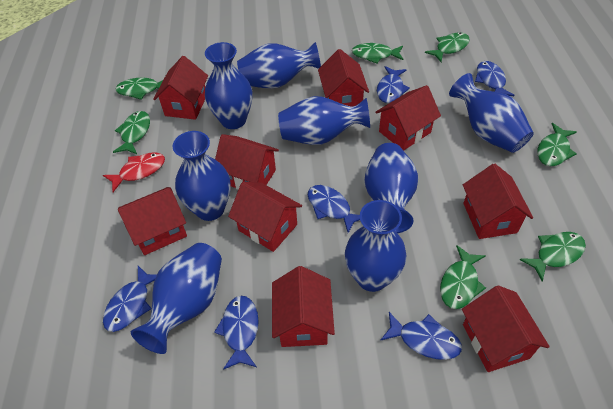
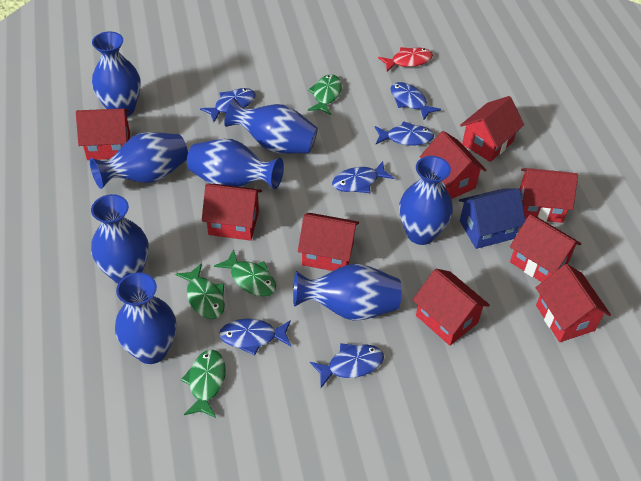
blue house: 0 -> 1
green fish: 7 -> 4

